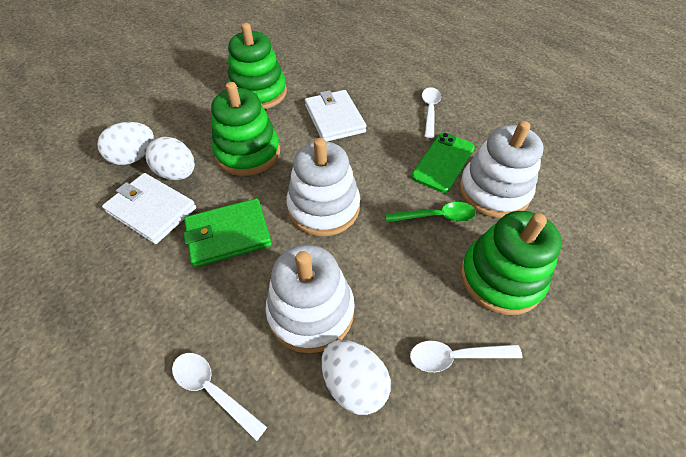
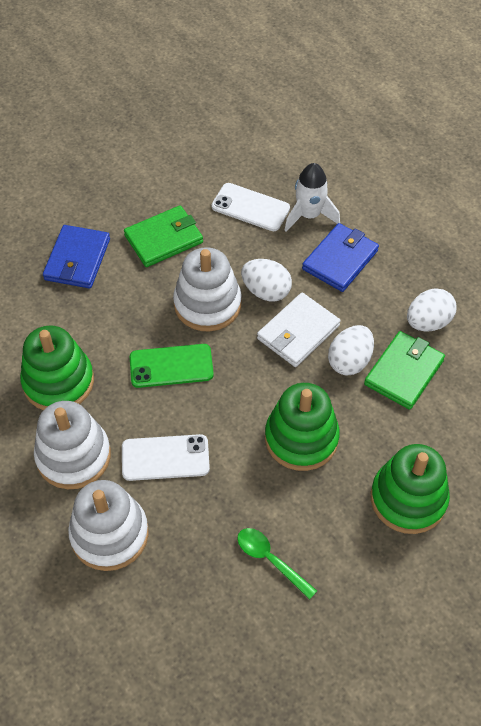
blue wallet: 0 -> 2
green wallet: 1 -> 2
white phone: 0 -> 2
white rocket: 0 -> 1
white spoon: 3 -> 0
white wallet: 2 -> 1

